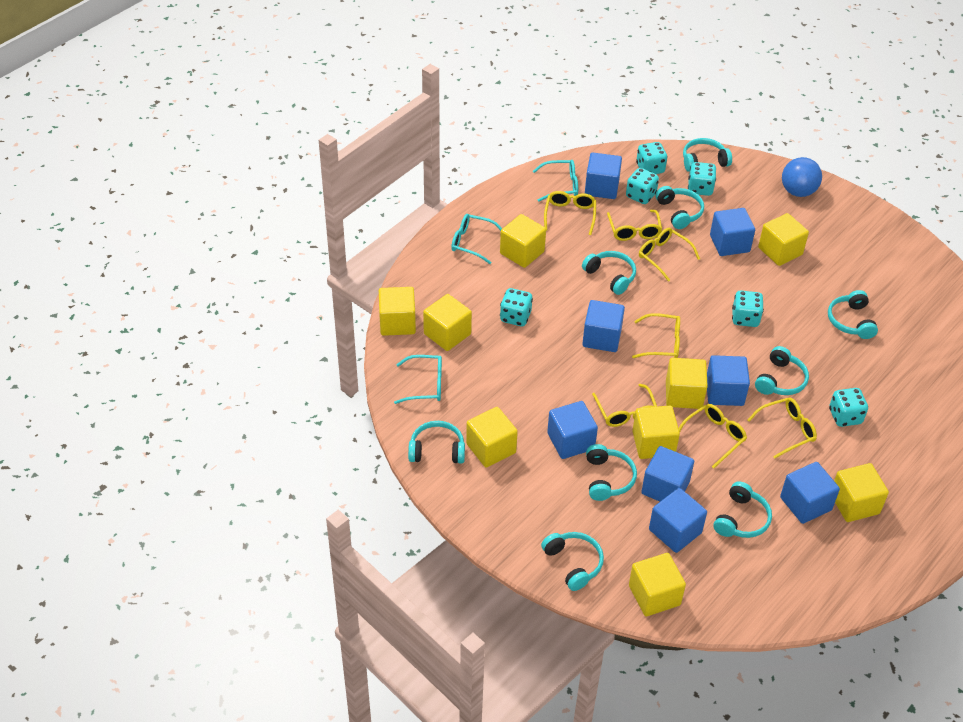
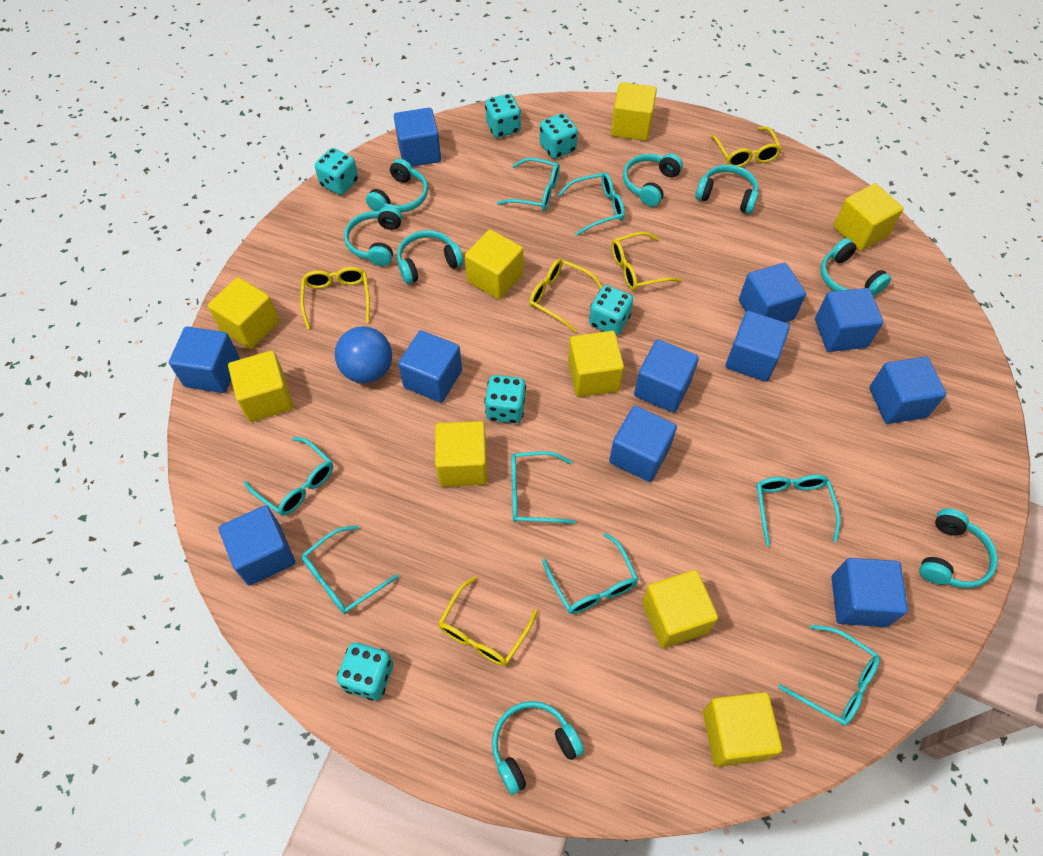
blue cube: 8 -> 11
turquoise glasses: 3 -> 8
turquoise headphones: 9 -> 8
yellow glasses: 7 -> 5

